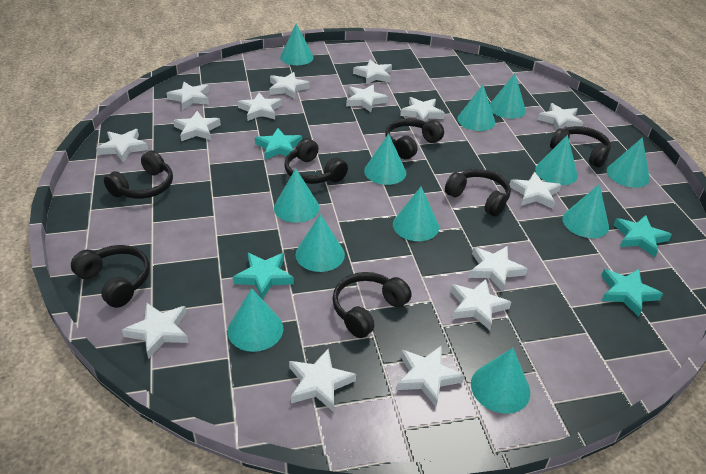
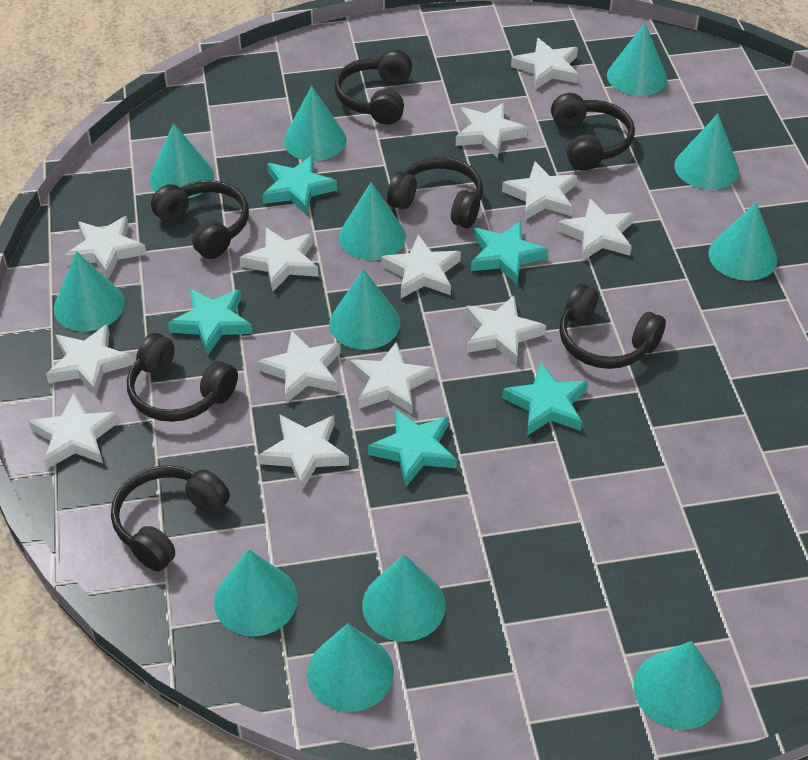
turquoise star: 4 -> 5
white star: 15 -> 13

